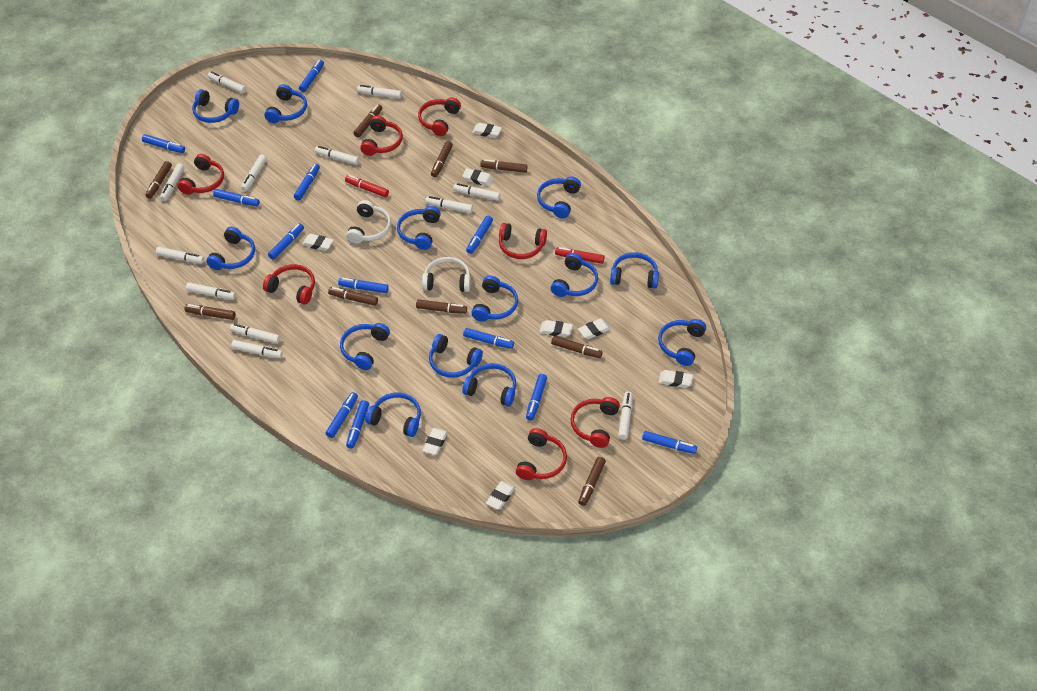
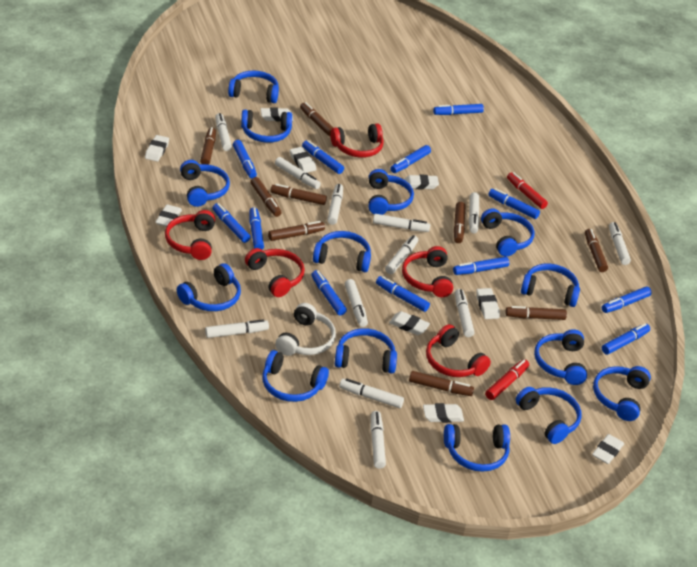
blue headphones: 13 -> 14
red headphones: 7 -> 5
white eraser: 8 -> 9
white headphones: 2 -> 1

